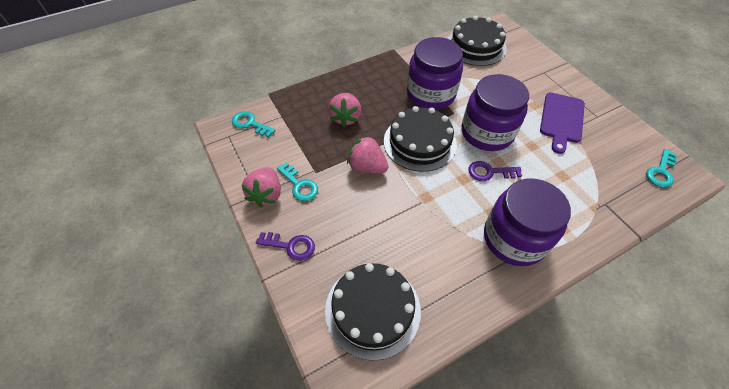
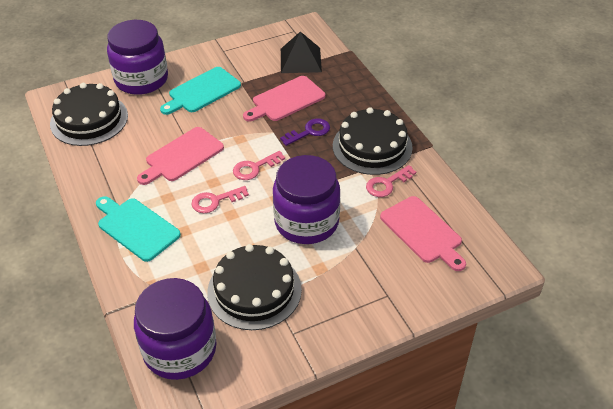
black pyramid: 0 -> 1
pink cutting board: 0 -> 3
pink key: 0 -> 3
pink strawberry: 3 -> 0
purple cutting board: 1 -> 0
purple key: 2 -> 1
turquoise cutting board: 0 -> 2
turquoise key: 3 -> 0

